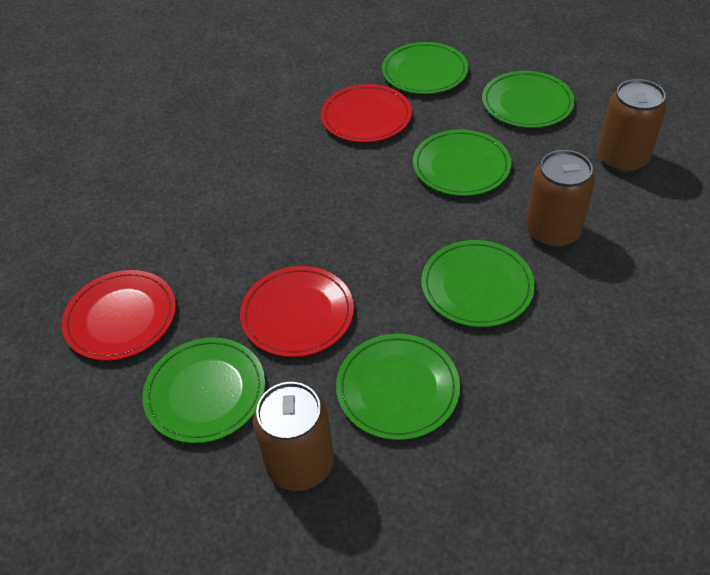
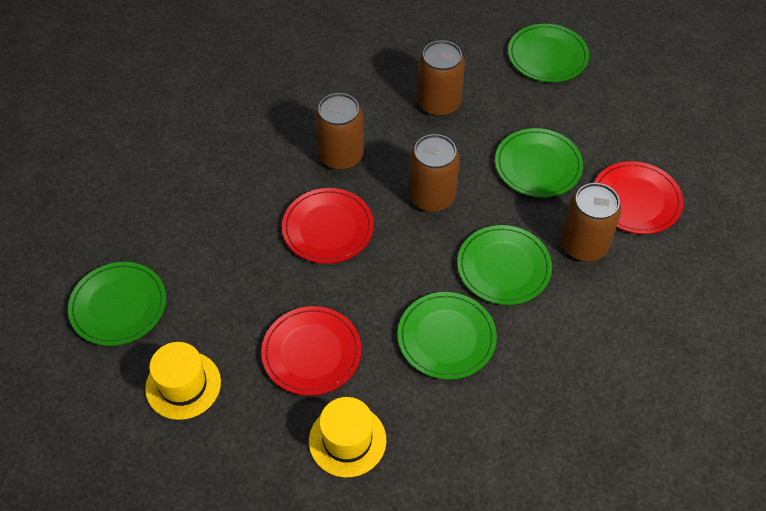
brown can: 3 -> 4
green plate: 6 -> 5
yellow hat: 0 -> 2

